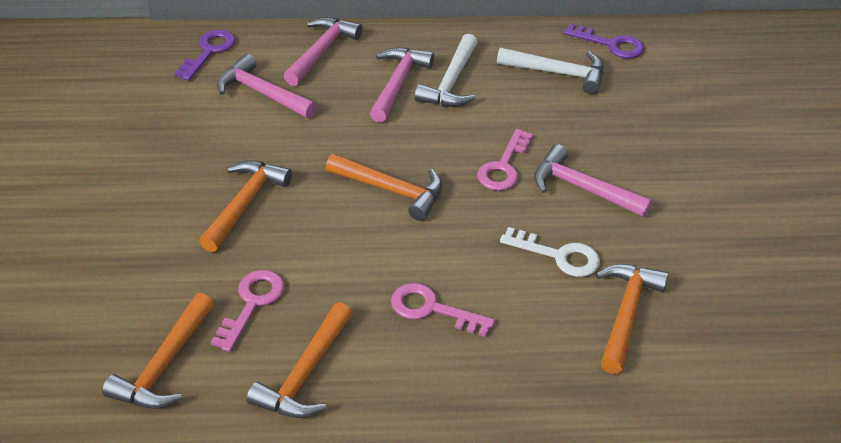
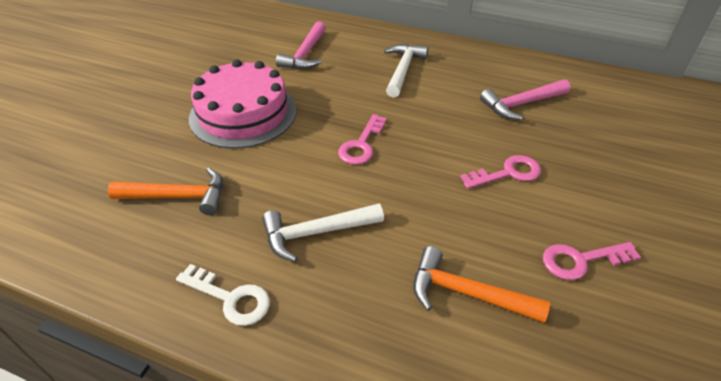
orange hammer: 5 -> 2
pink cake: 0 -> 1
pink hammer: 4 -> 2
purple key: 2 -> 0

